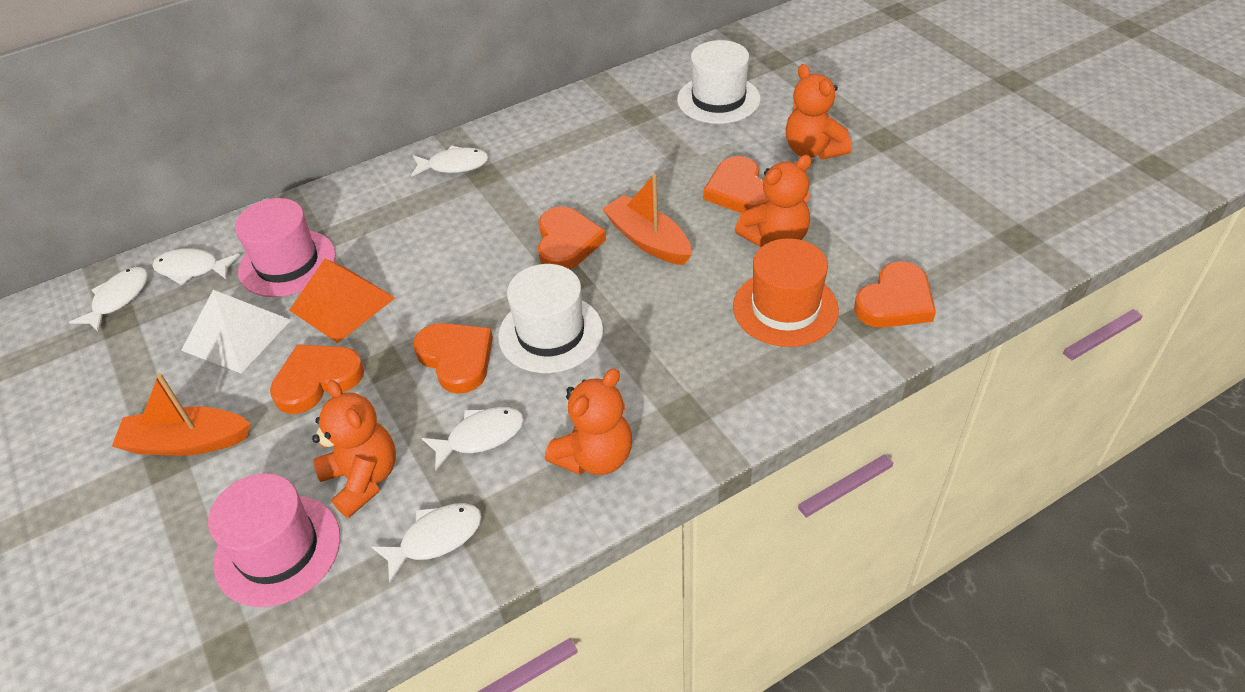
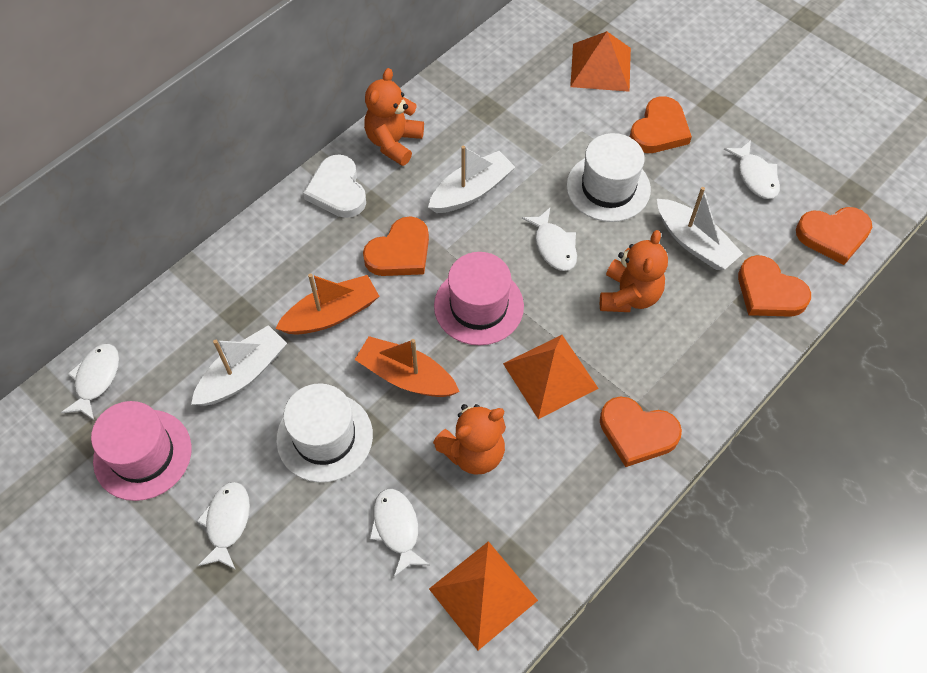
orange hat: 1 -> 0
orange pyramid: 1 -> 3
orange teddy bear: 4 -> 3
white boat: 0 -> 3
white heart: 0 -> 1
white pyramid: 1 -> 0

